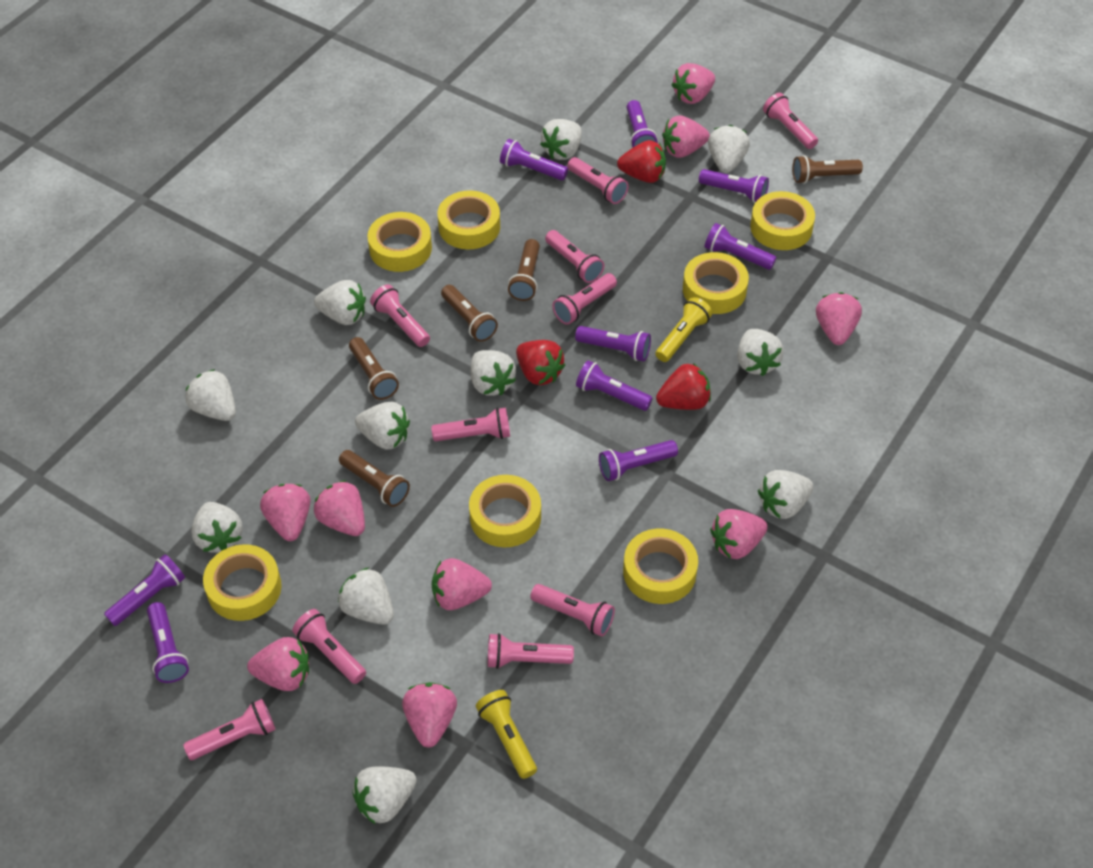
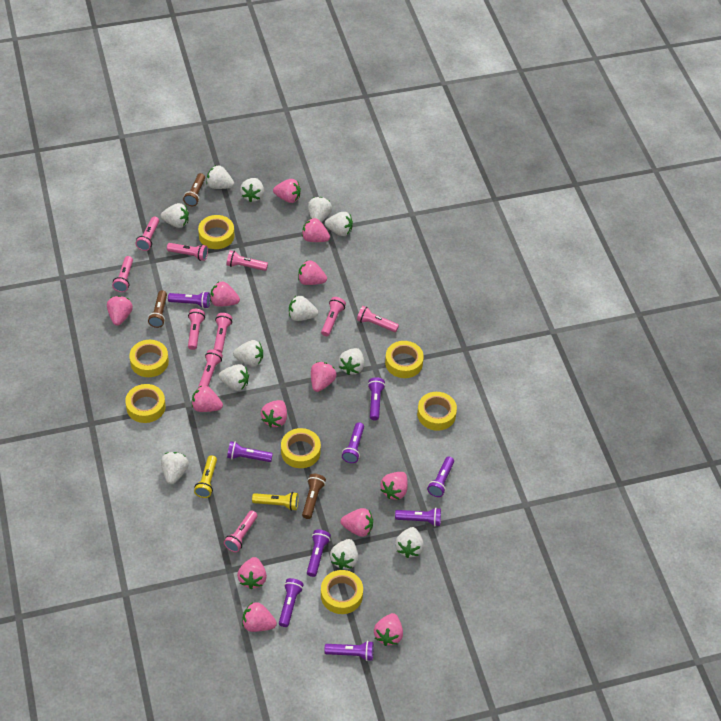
brown flashlight: 5 -> 3
pink strawberry: 9 -> 13
red strawberry: 3 -> 0
white strawberry: 11 -> 12

